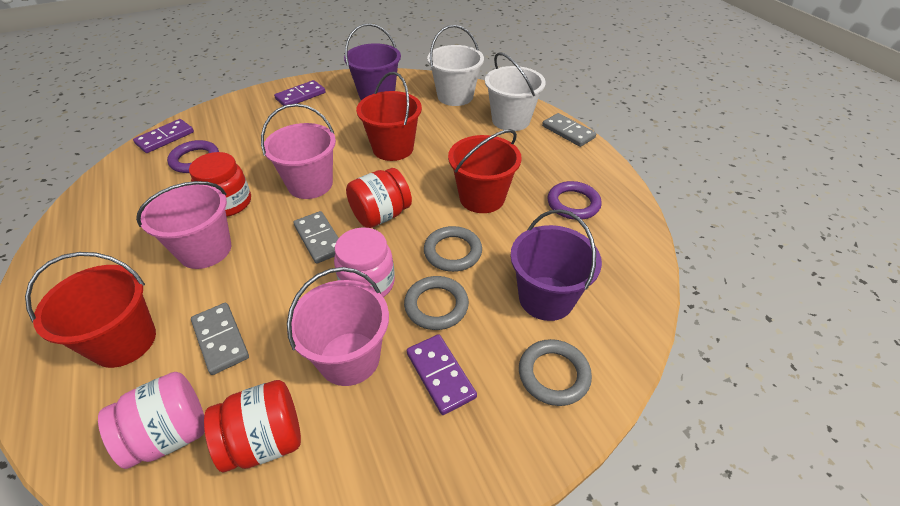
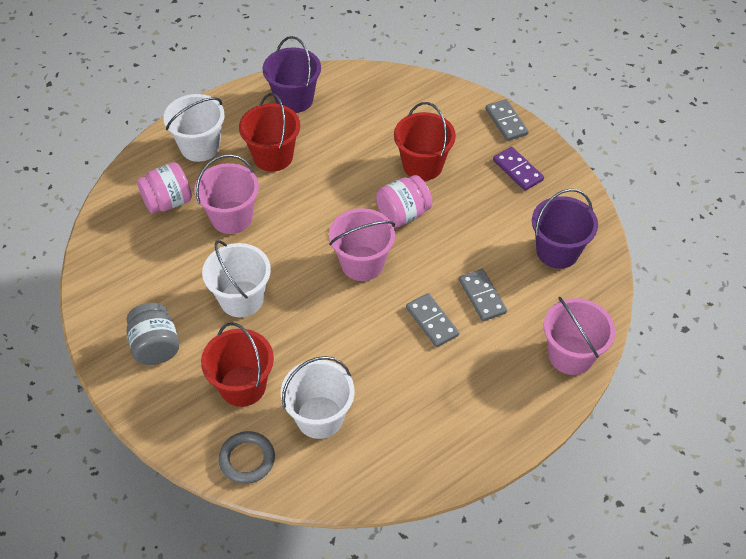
grey jar: 0 -> 1
grey ring: 3 -> 1
purple domino: 3 -> 1
purple ring: 2 -> 0
red jar: 3 -> 0
white bucket: 2 -> 3

